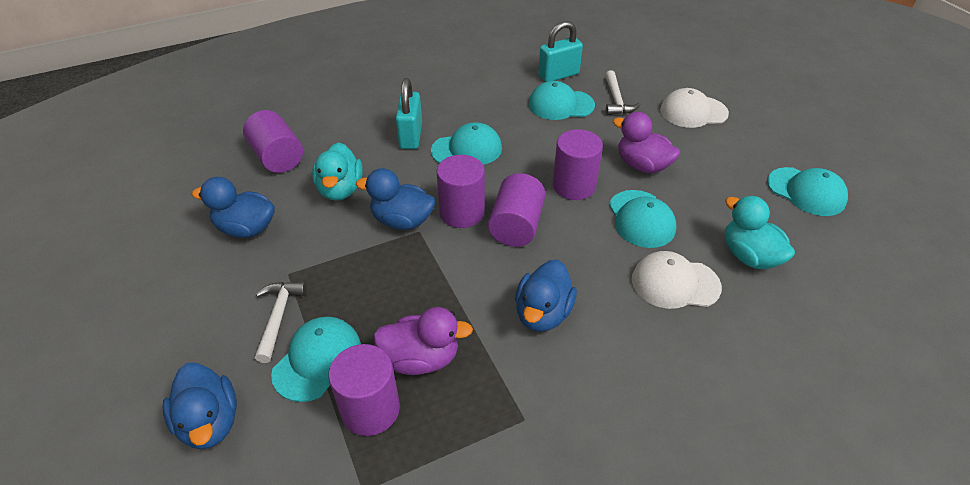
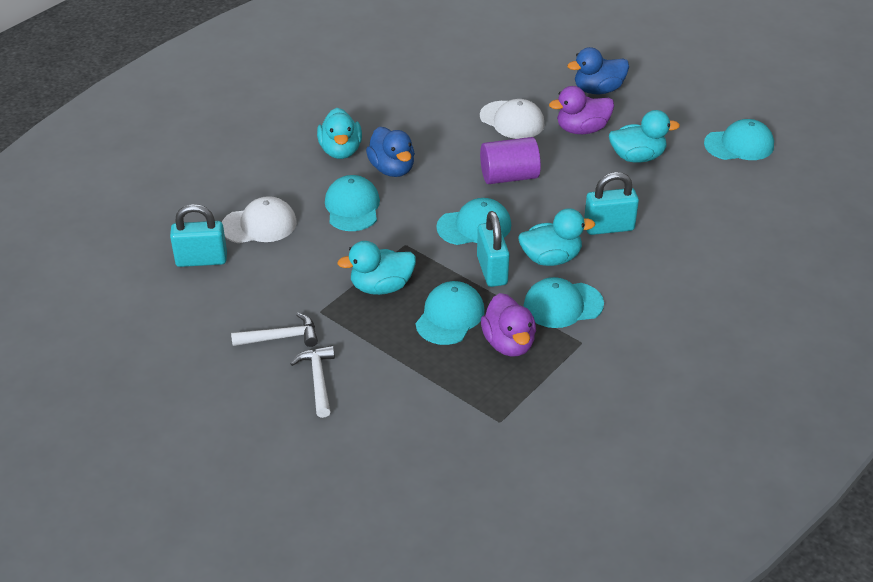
blue duck: 4 -> 2
purple cylinder: 5 -> 1
turquoise duck: 2 -> 4
turquoise padlock: 2 -> 3

